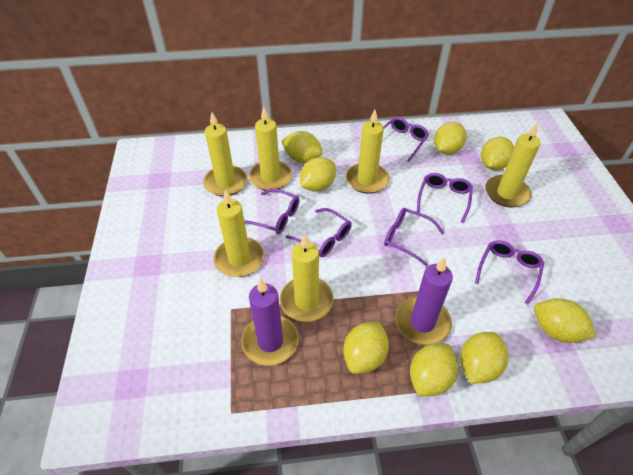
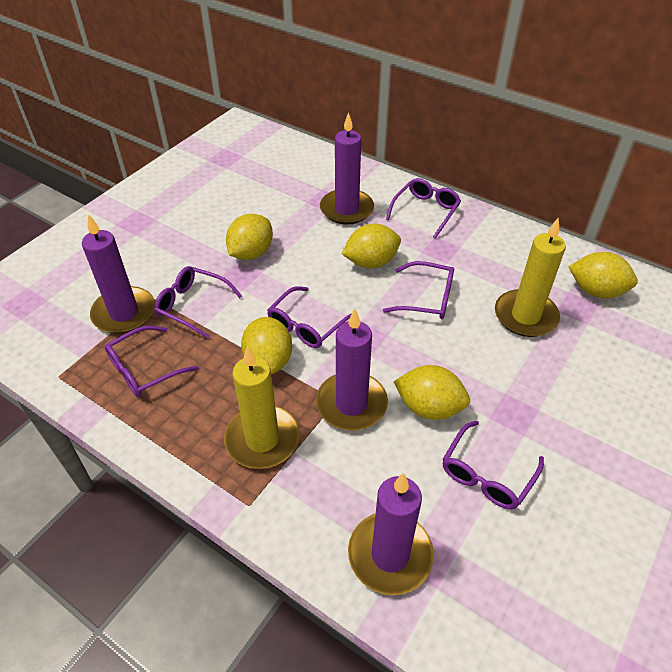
purple candle: 2 -> 4
yellow candle: 6 -> 2
yellow lemon: 8 -> 5

